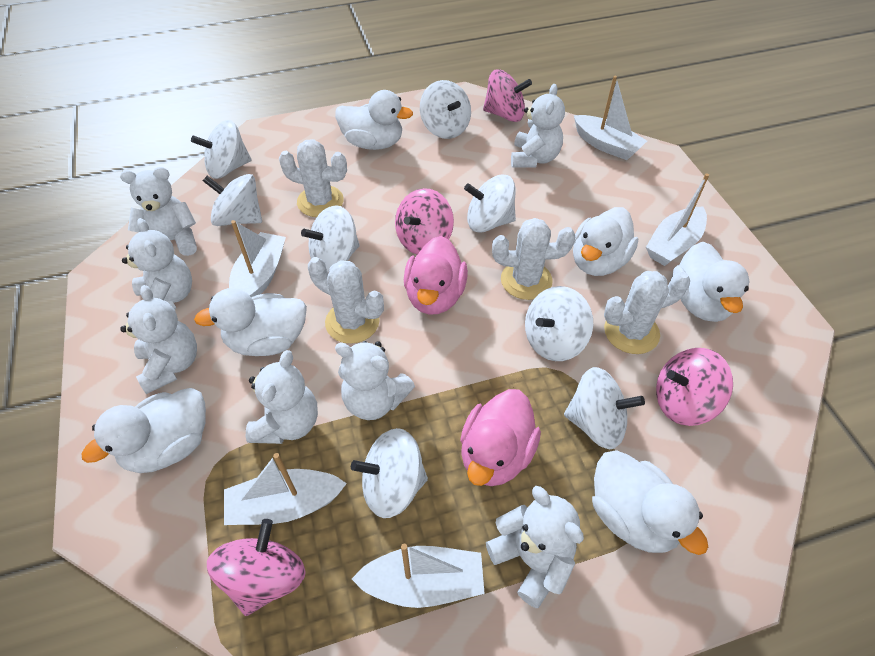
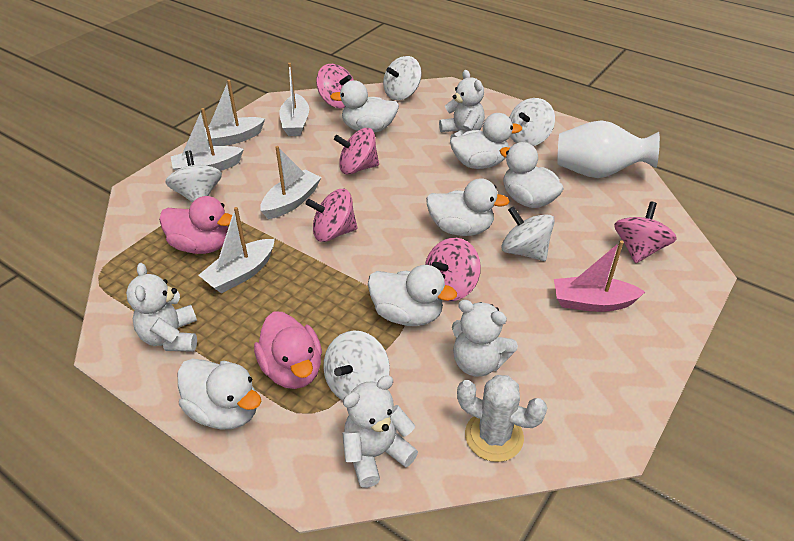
pink boat: 0 -> 1
pink spinning top: 4 -> 5
white cactus: 4 -> 1
white spinning top: 8 -> 5
white teddy bear: 7 -> 4
white vase: 0 -> 1

